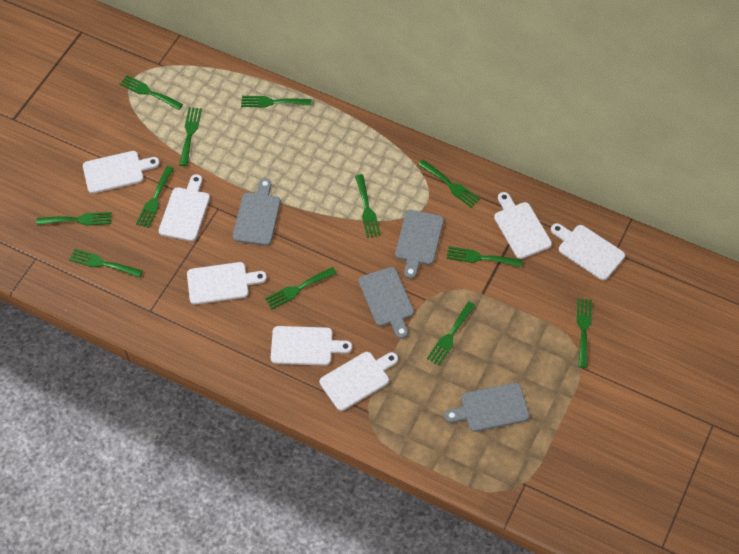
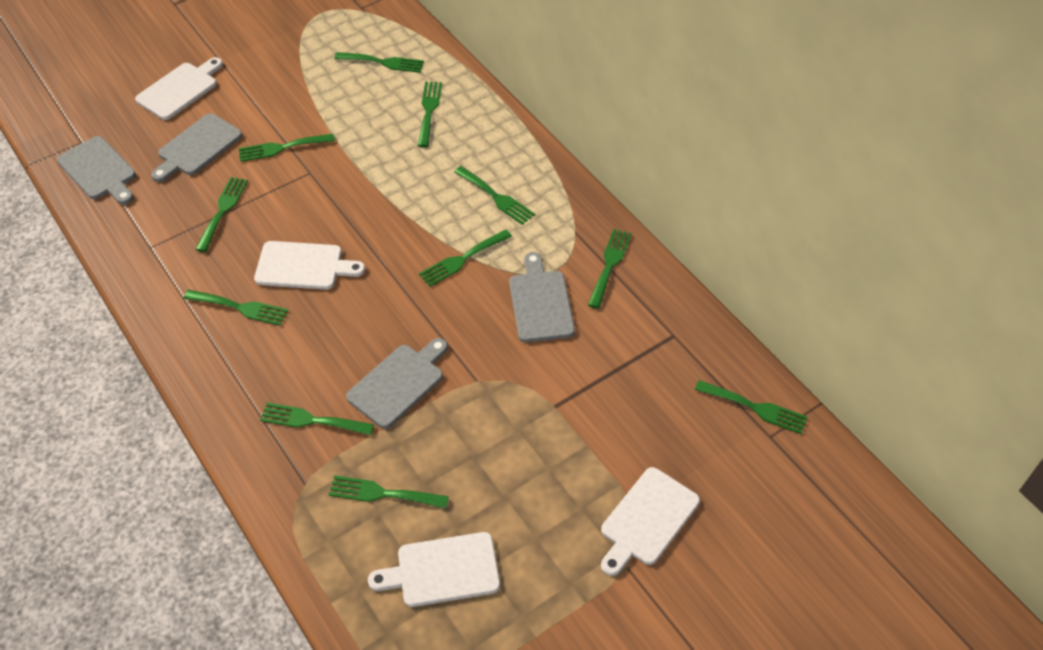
green fork: 12 -> 11
white cutting board: 7 -> 4

